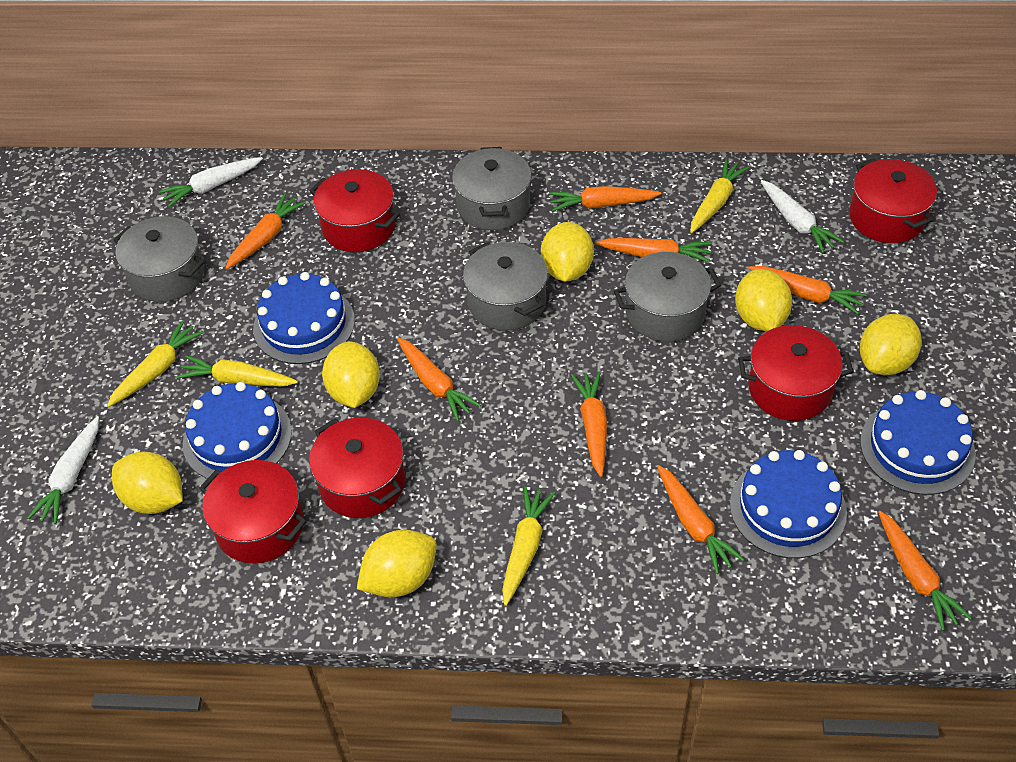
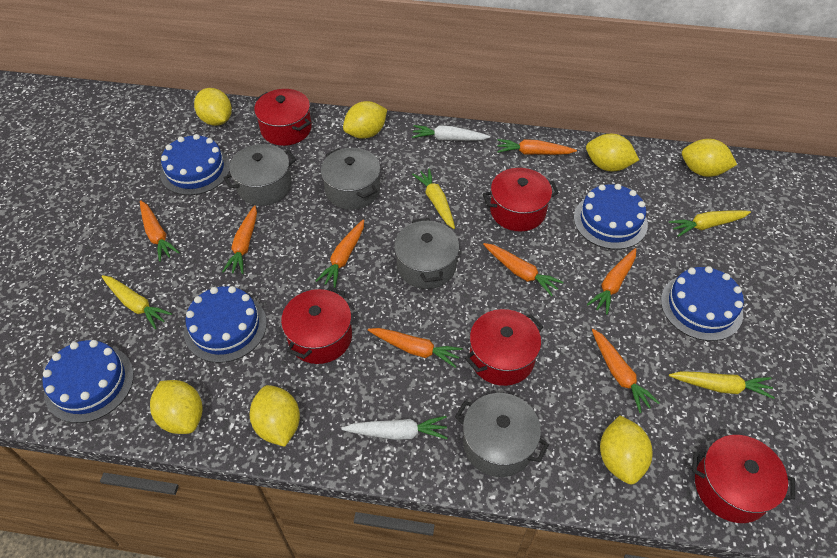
blue cake: 4 -> 5
white carrot: 3 -> 2
yellow lemon: 6 -> 7

